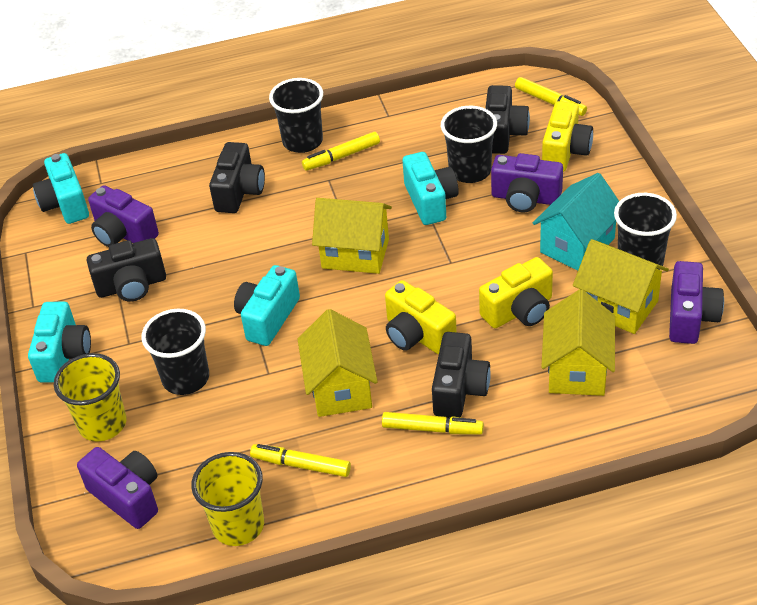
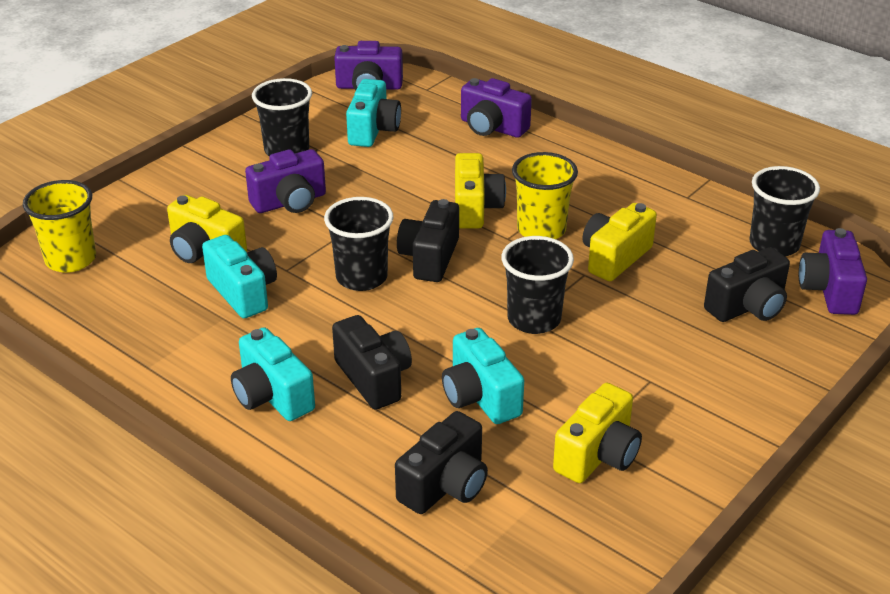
turquoise house: 1 -> 0
yellow camera: 3 -> 4
yellow house: 4 -> 0
yellow marker: 4 -> 0

